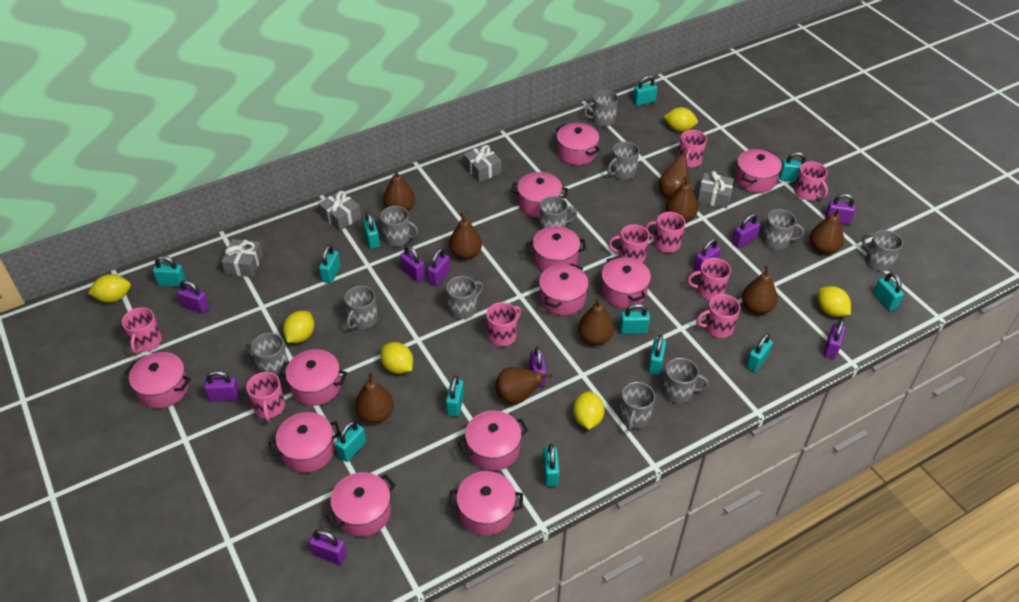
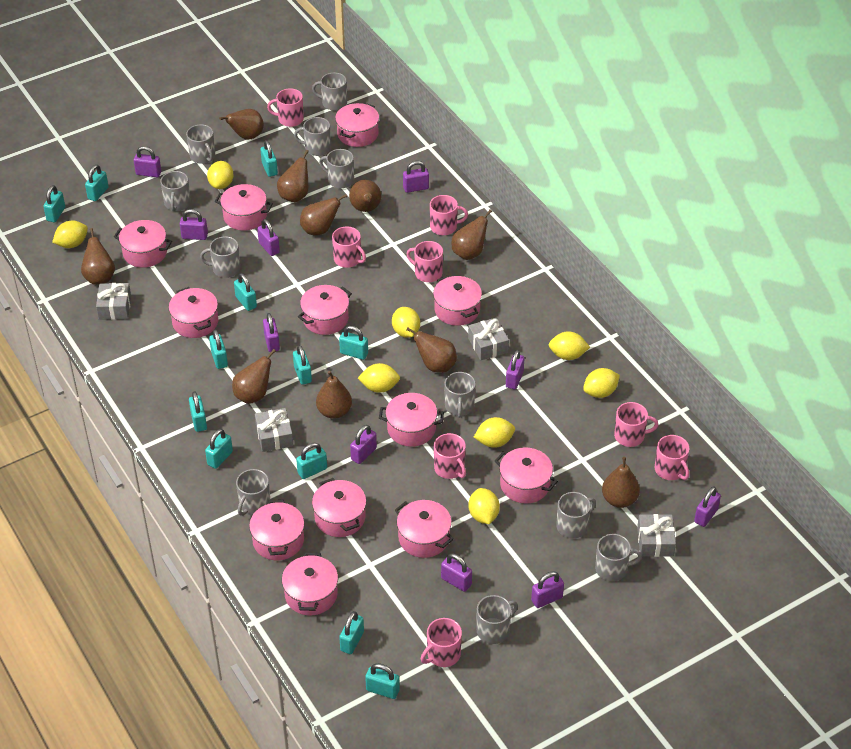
brown pear: 9 -> 10
pink mug: 9 -> 8
yellow lemon: 6 -> 8

